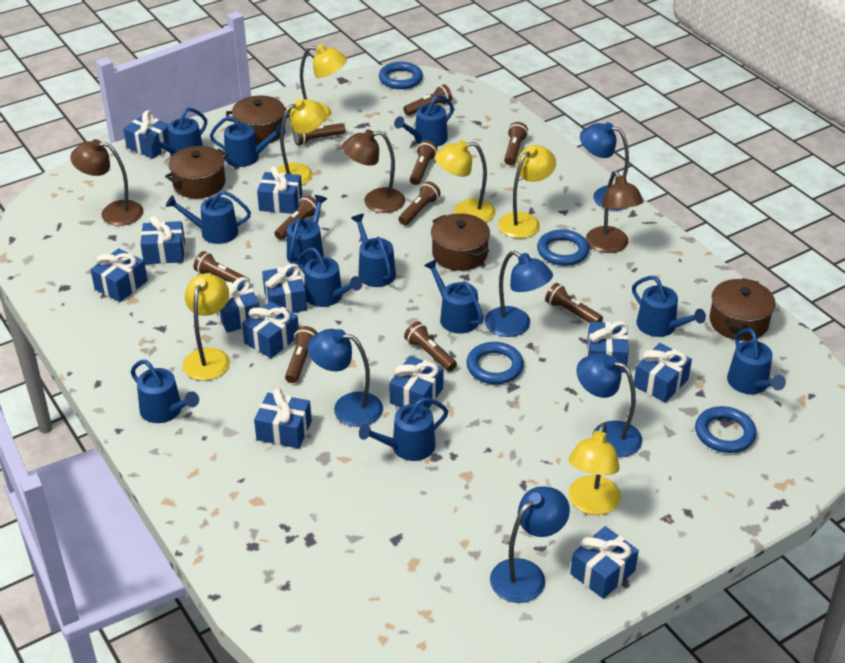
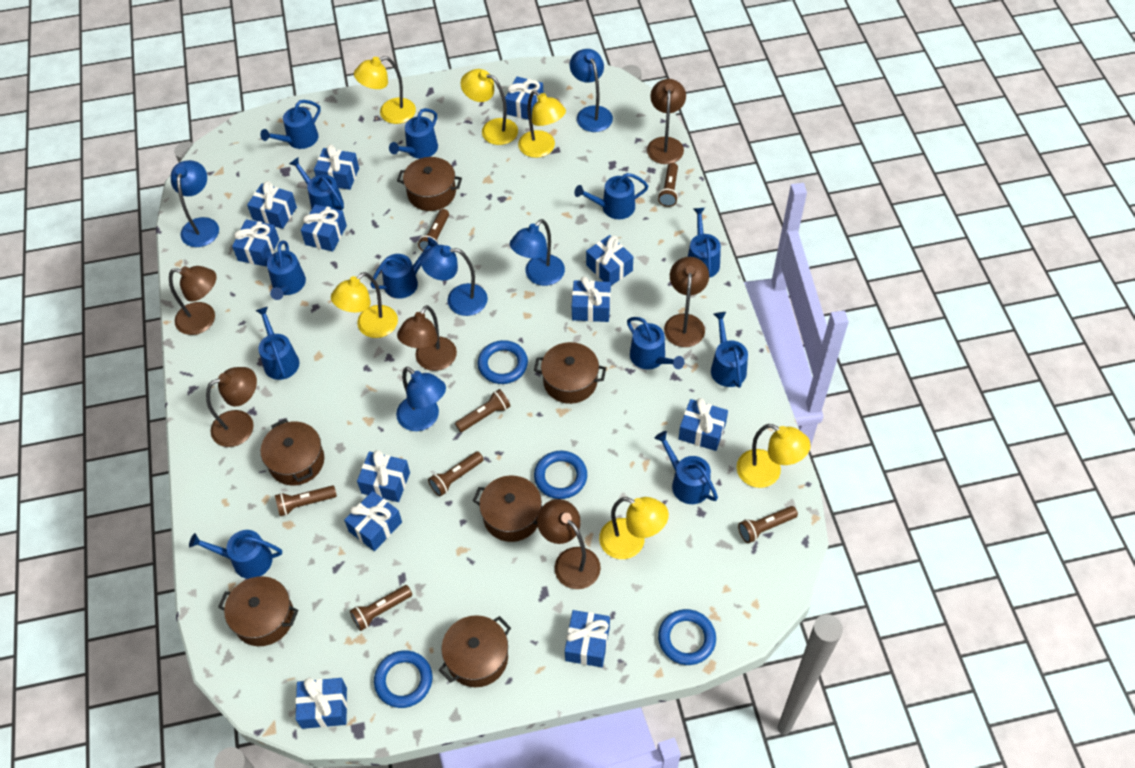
brown flashlight: 10 -> 7
brown lamp: 3 -> 6
brown pot: 4 -> 6

